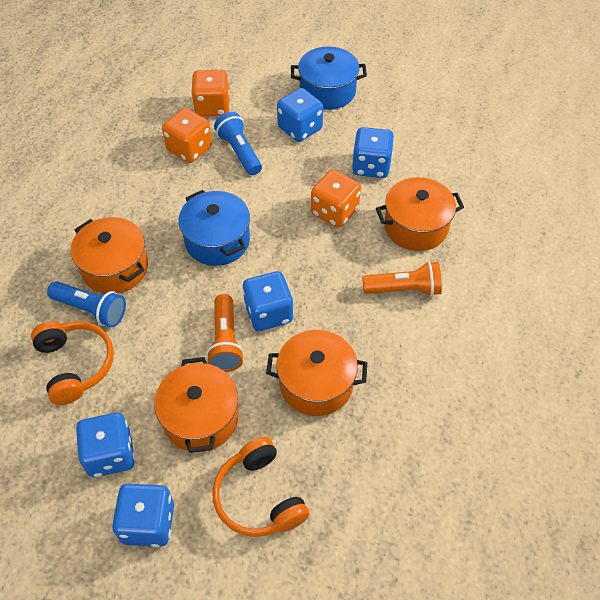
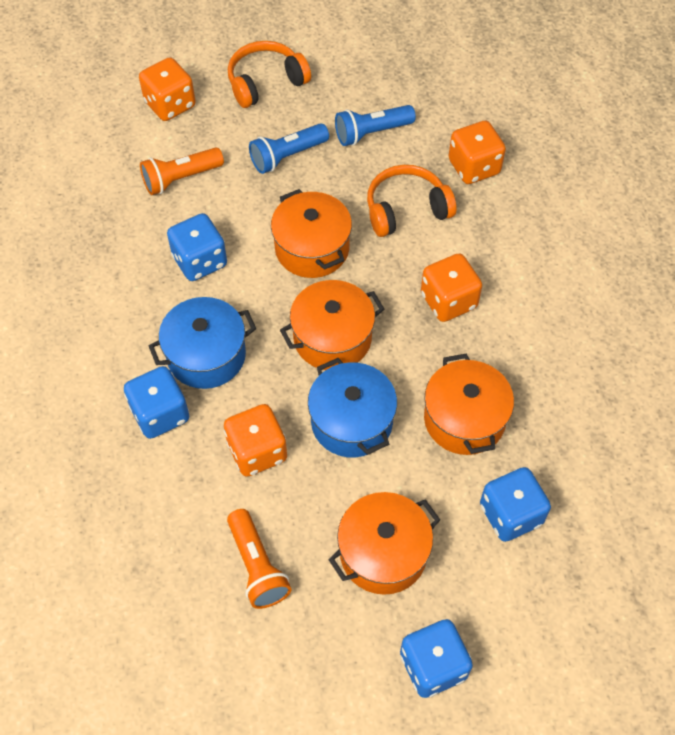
blue dice: 5 -> 4
orange dice: 3 -> 4

